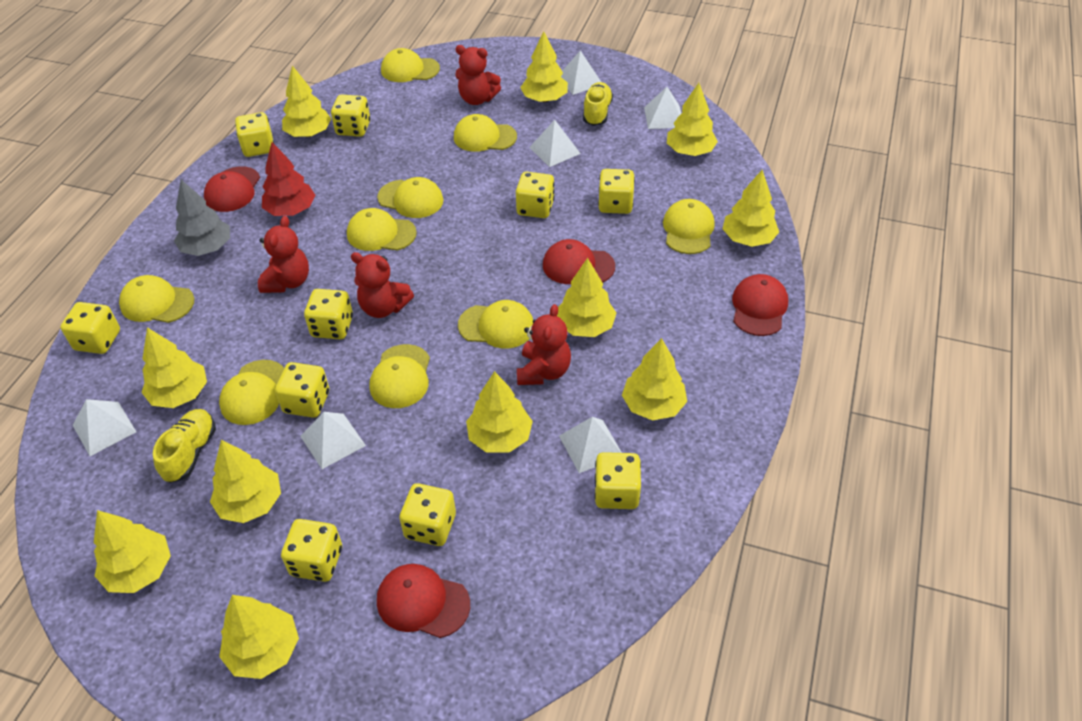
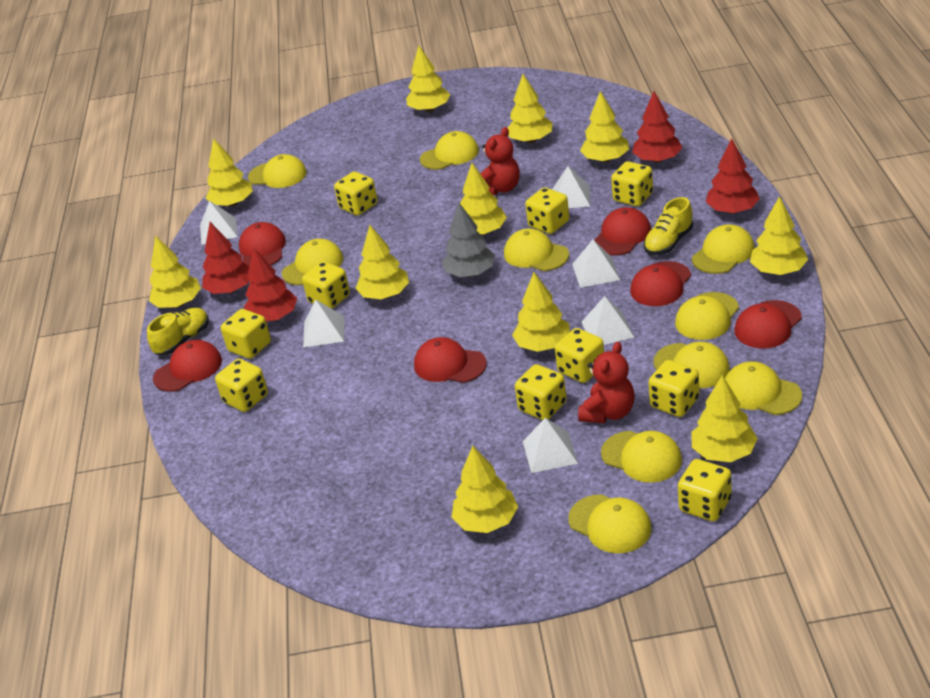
red cap: 4 -> 6
red teddy bear: 4 -> 2
red tree: 1 -> 4
yellow cap: 9 -> 10

